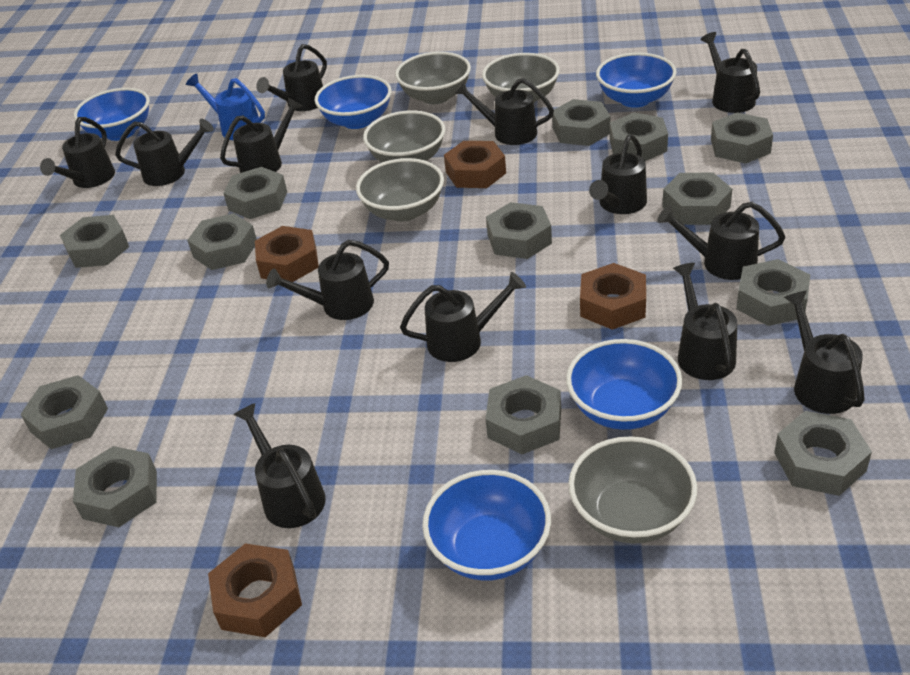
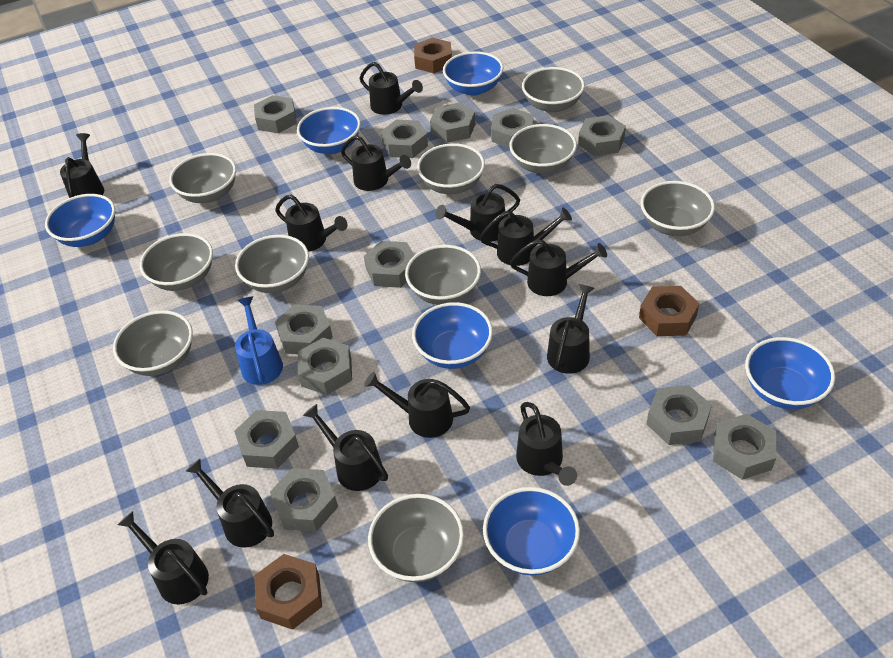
blue bowl: 5 -> 6
brown nut: 4 -> 3
grey bowl: 5 -> 10
grey nut: 13 -> 12

